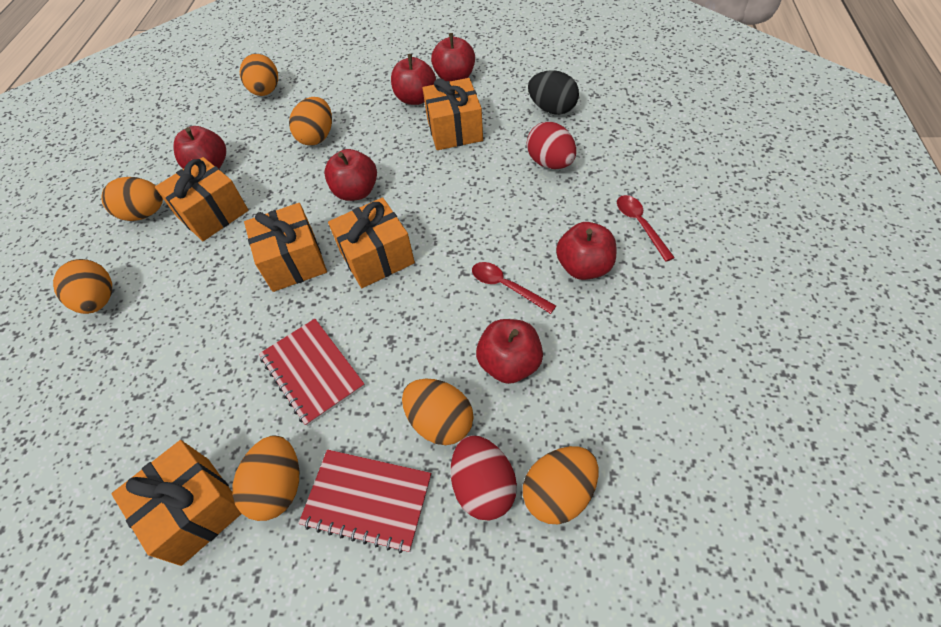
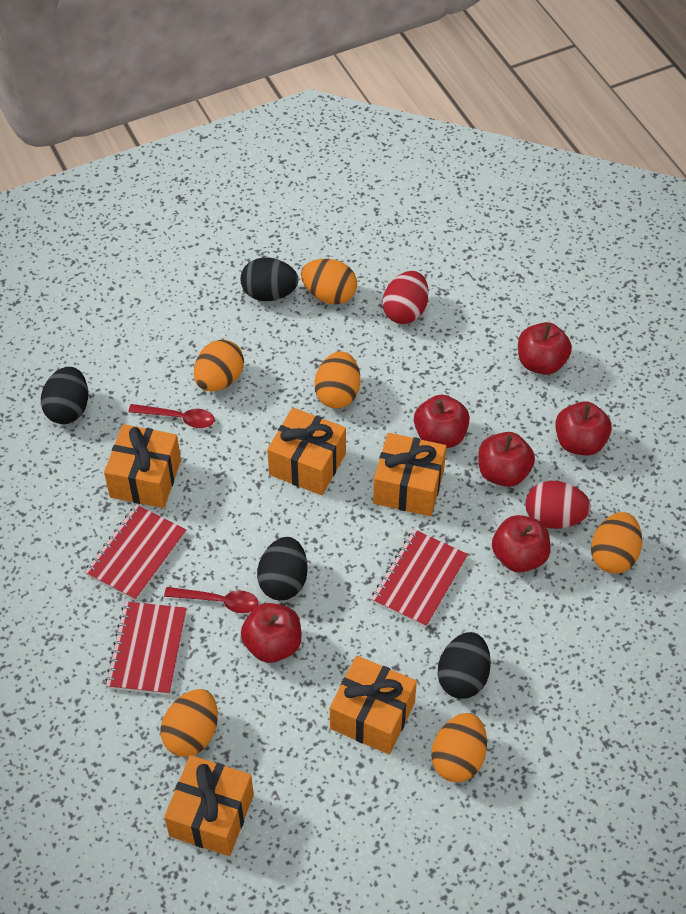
black egg: 1 -> 4
orange egg: 7 -> 6
red notebook: 2 -> 3

